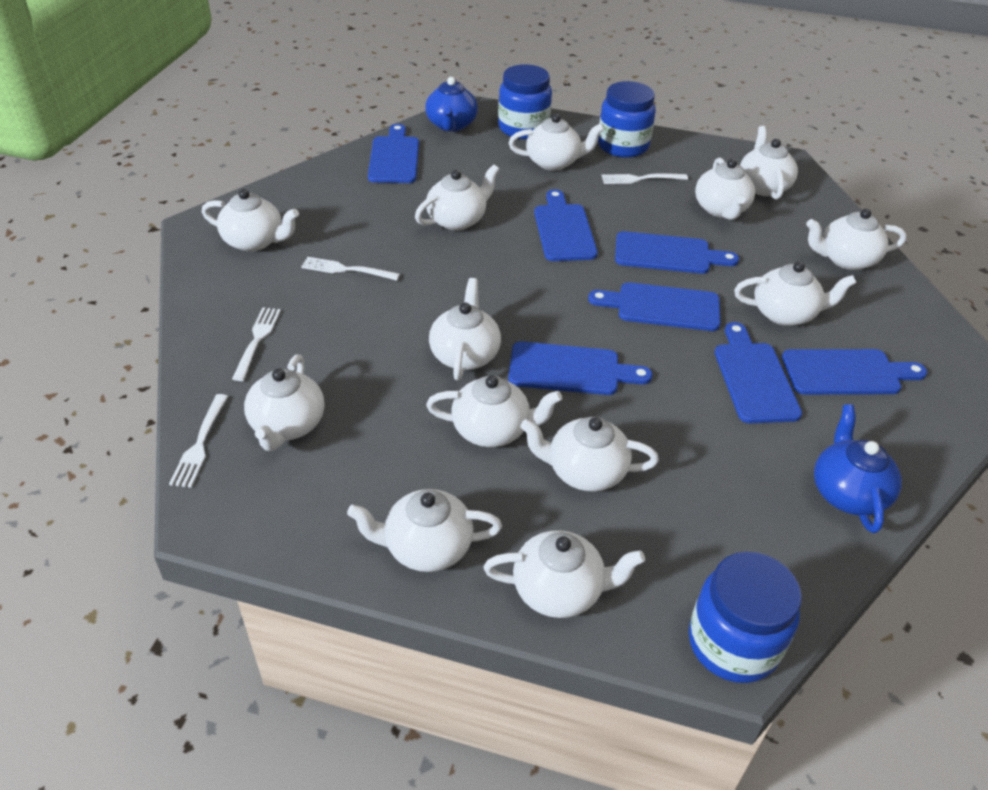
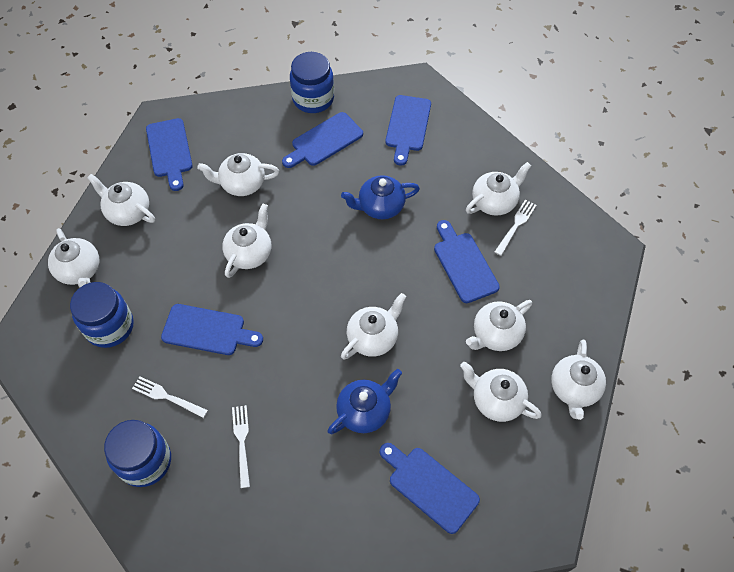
blue cutting board: 7 -> 6
white fork: 4 -> 3
white teapot: 13 -> 9

